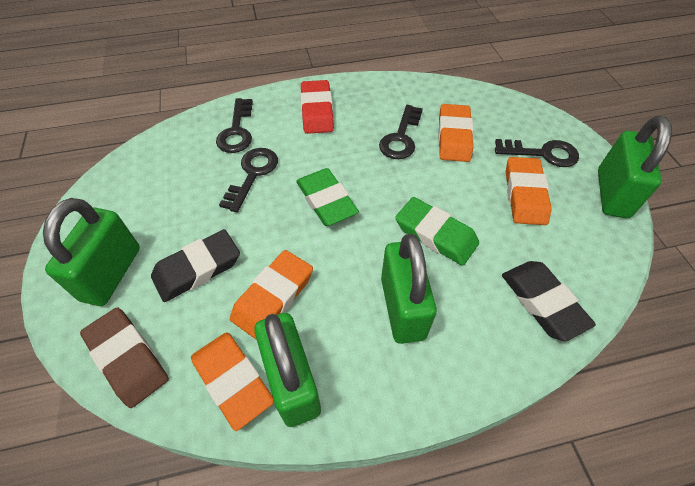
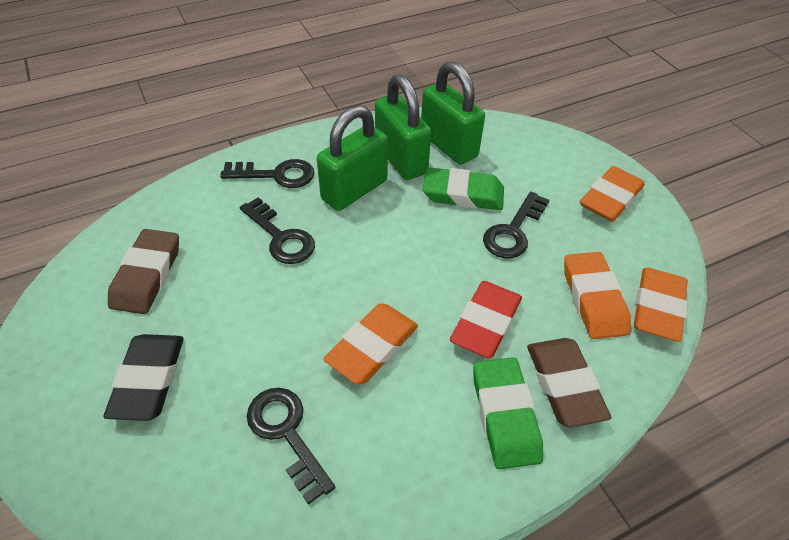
black eraser: 2 -> 1
brown eraser: 1 -> 2
green padlock: 4 -> 3

